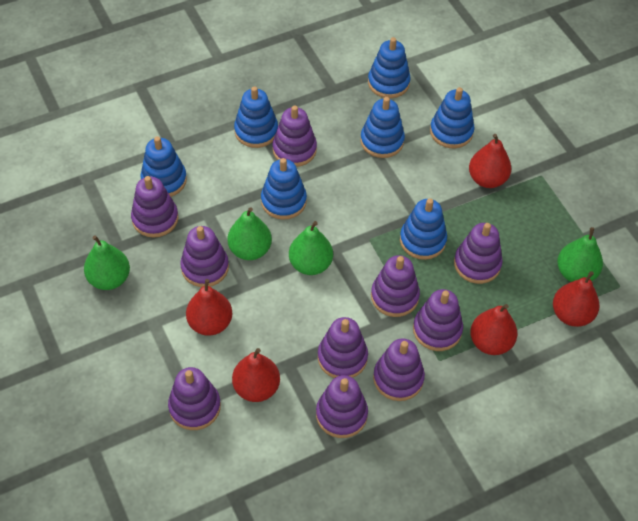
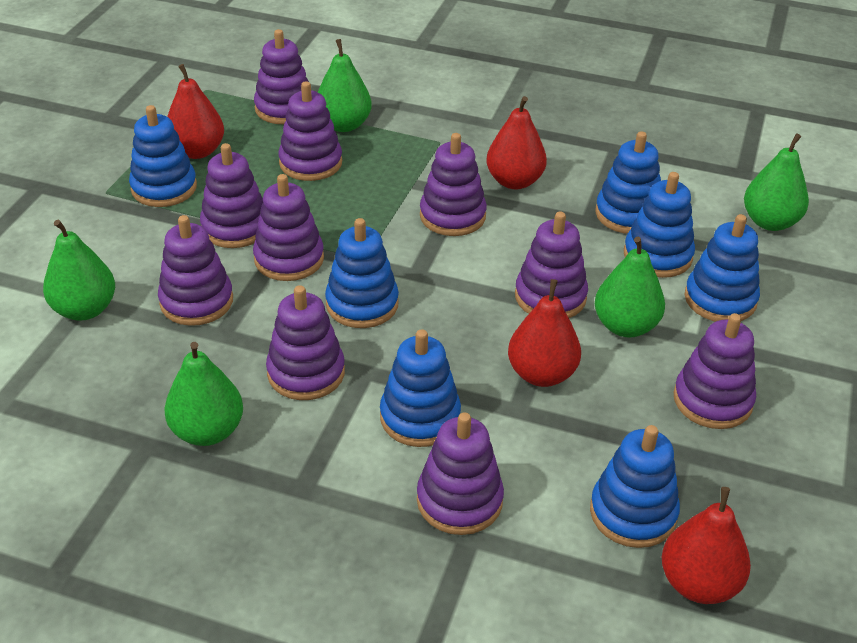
green pear: 4 -> 5
red pear: 5 -> 4

